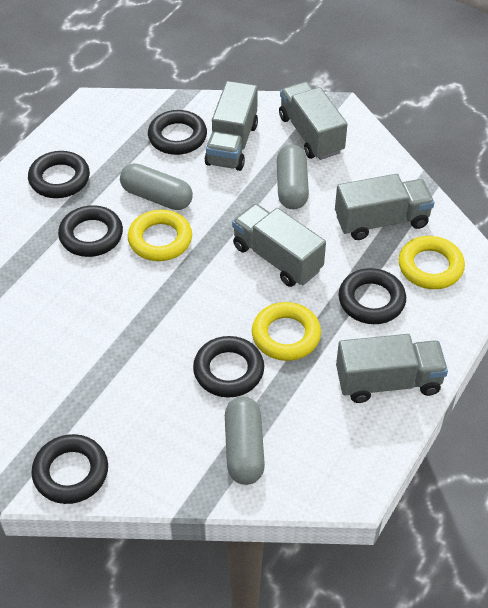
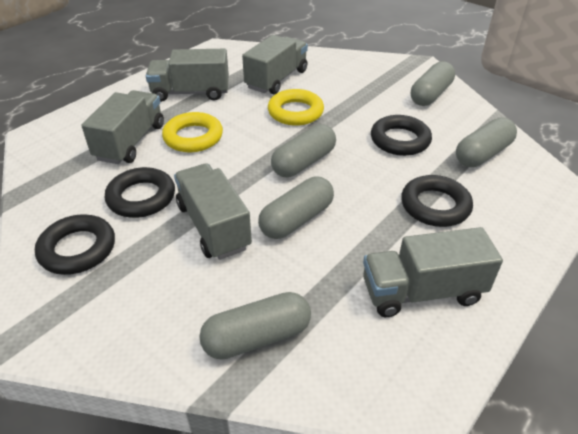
black ring: 6 -> 4
grey capsule: 3 -> 5
yellow ring: 3 -> 2

